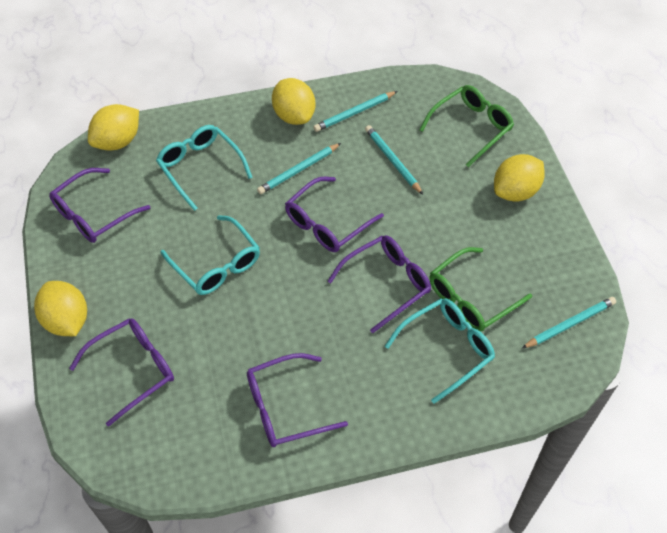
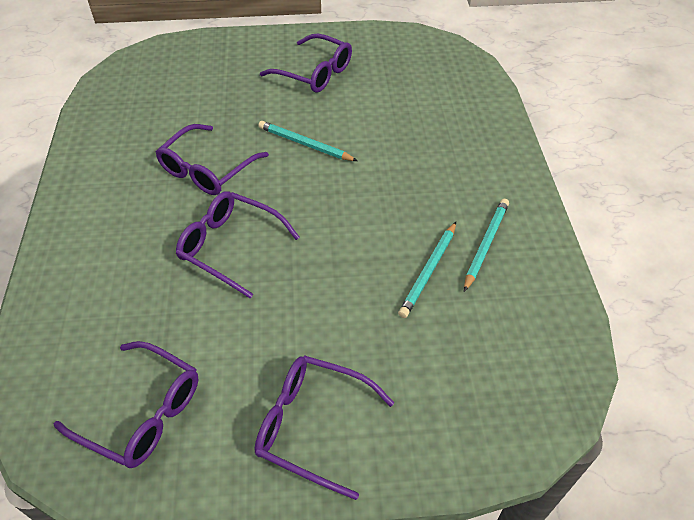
green glasses: 2 -> 0
turquoise glasses: 3 -> 0
turquoise pencil: 4 -> 3
yellow lemon: 4 -> 0

